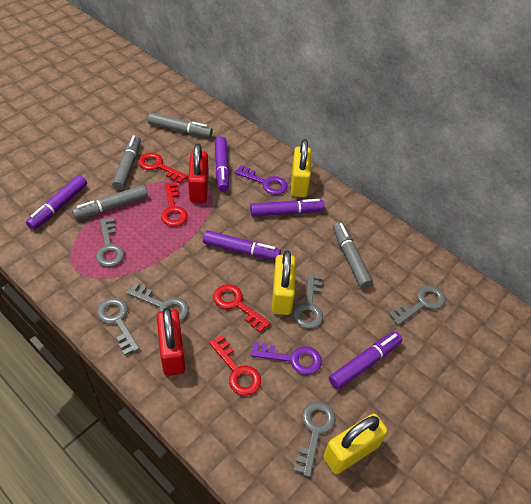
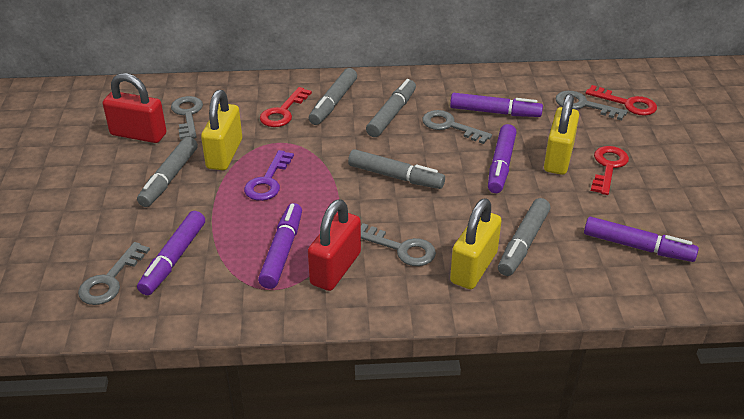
grey key: 6 -> 5
grey marker: 4 -> 5
purple key: 2 -> 1
red key: 4 -> 3

